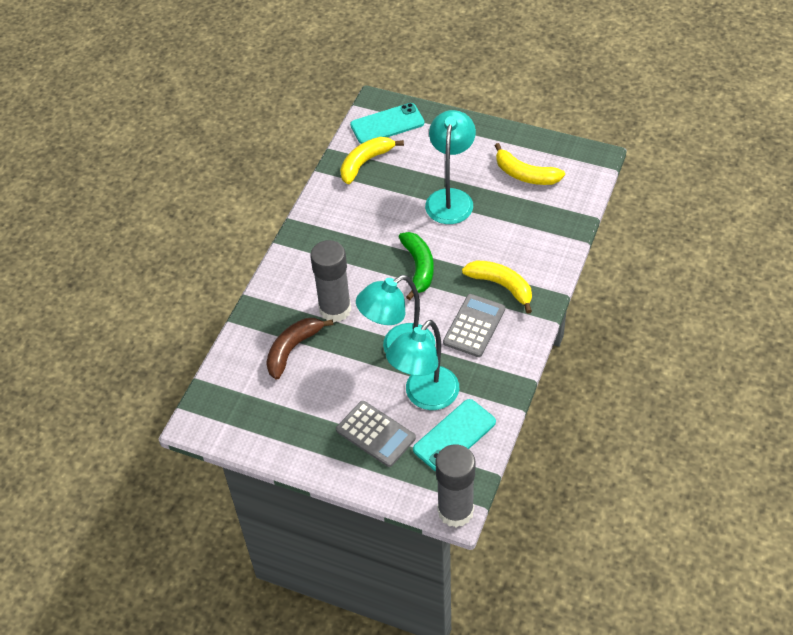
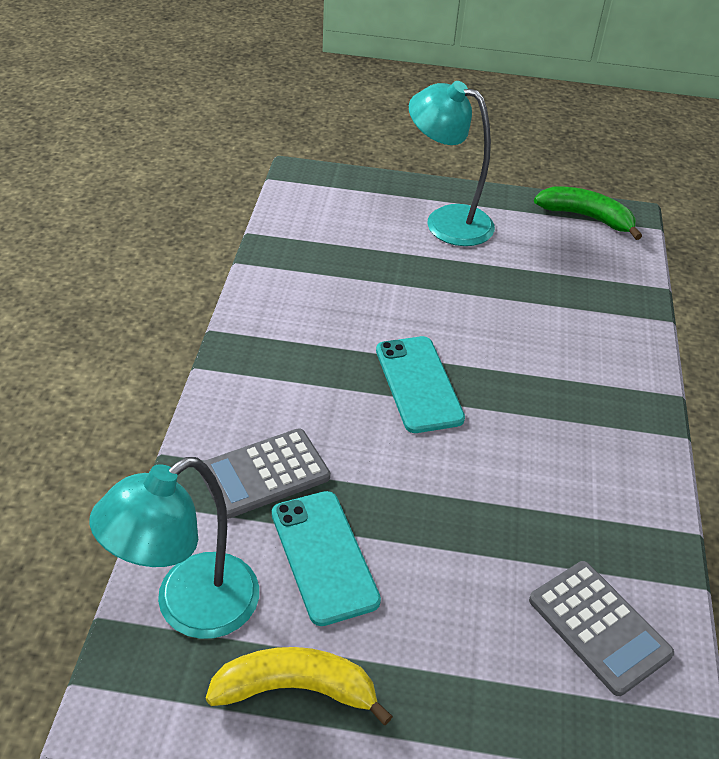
brown banana: 1 -> 0
grey glue stick: 2 -> 0
turquoise lamp: 3 -> 2
yellow banana: 3 -> 1

